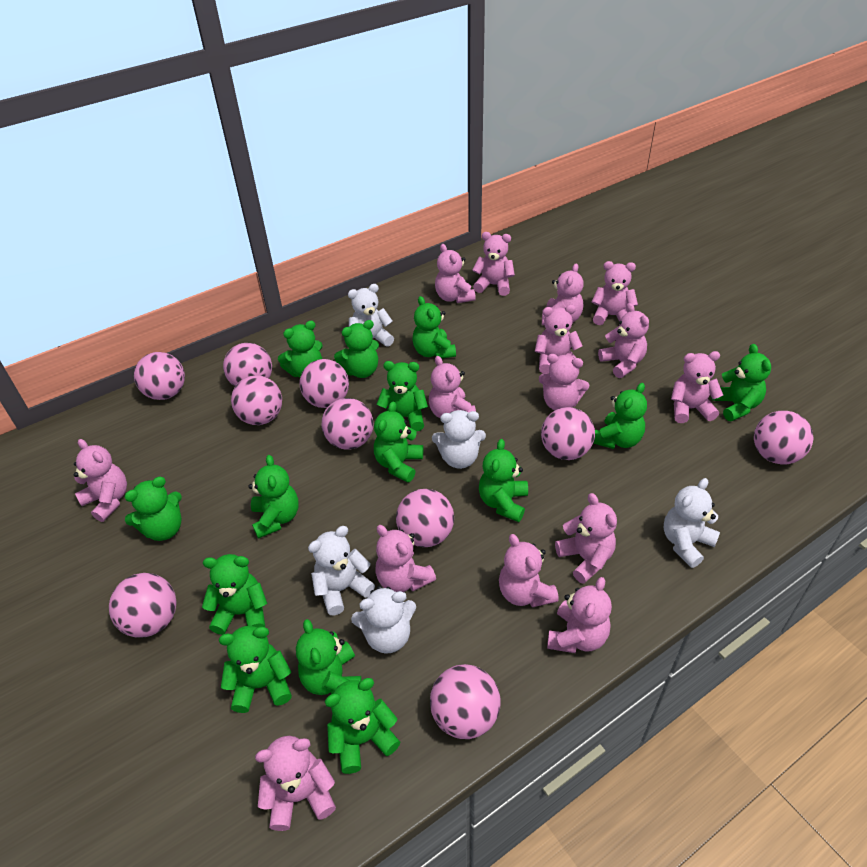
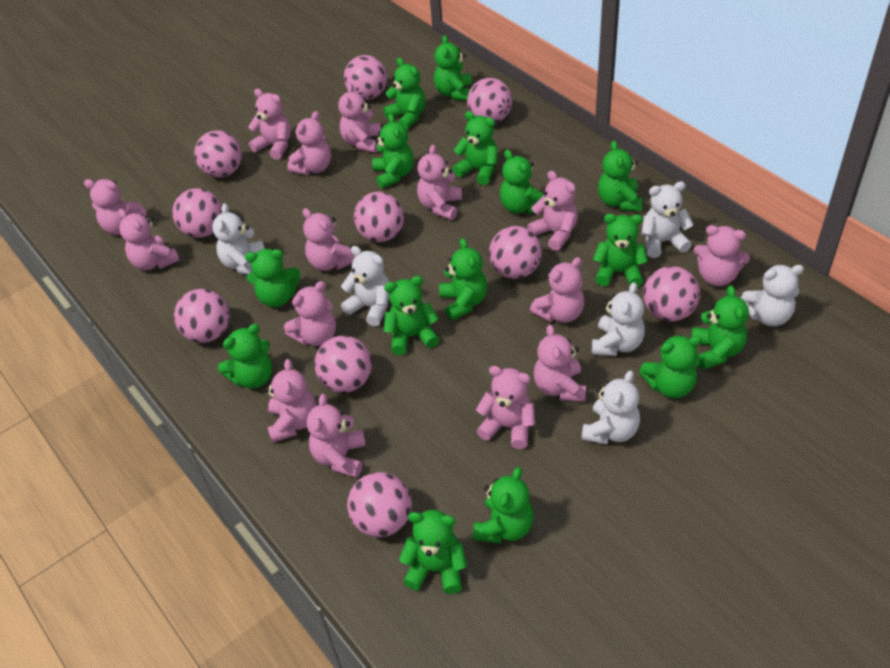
green teddy bear: 14 -> 15
white teddy bear: 5 -> 6

